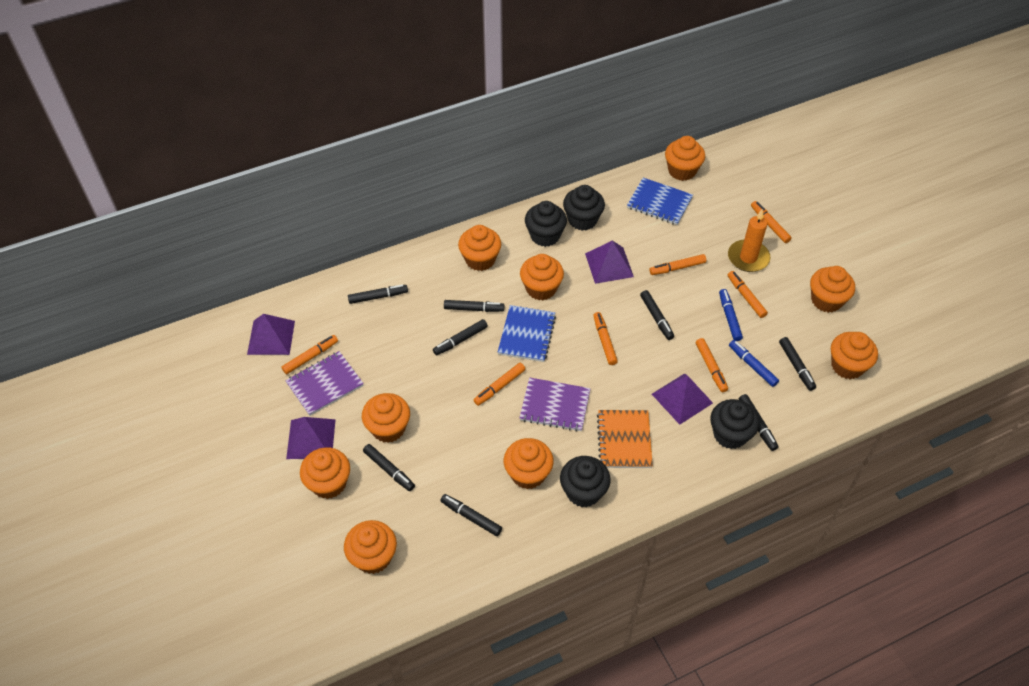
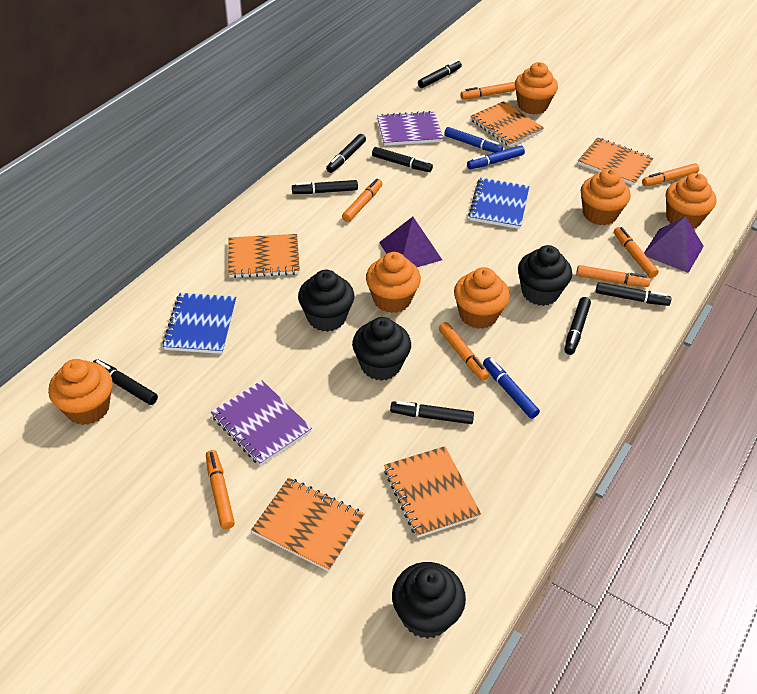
blue marker: 2 -> 3
orange candle: 1 -> 0
orange cupcake: 9 -> 6
orange notebook: 1 -> 5
purple pyramid: 4 -> 2

